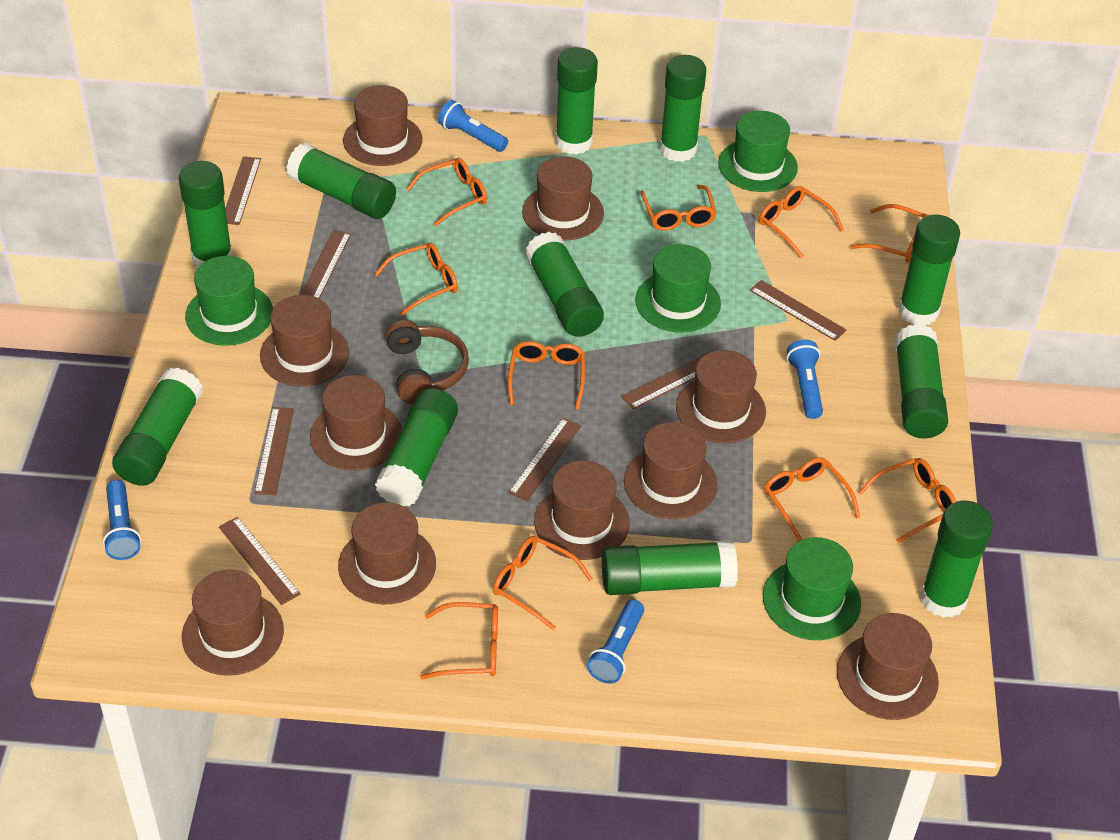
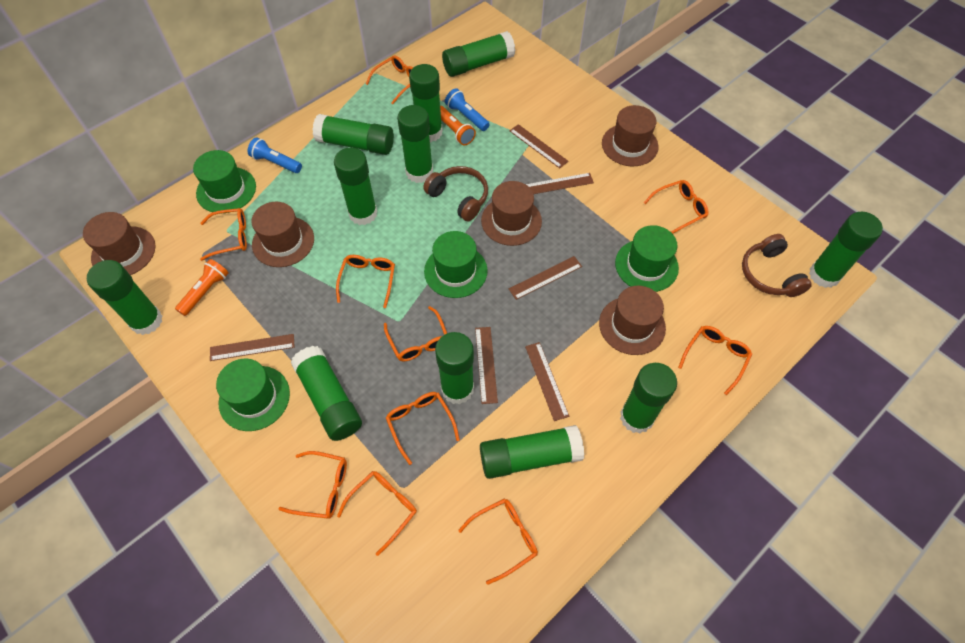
blue flashlight: 4 -> 2
brown hat: 10 -> 5
brown headphones: 1 -> 2
brown ruler: 7 -> 6
orange flashlight: 0 -> 2

